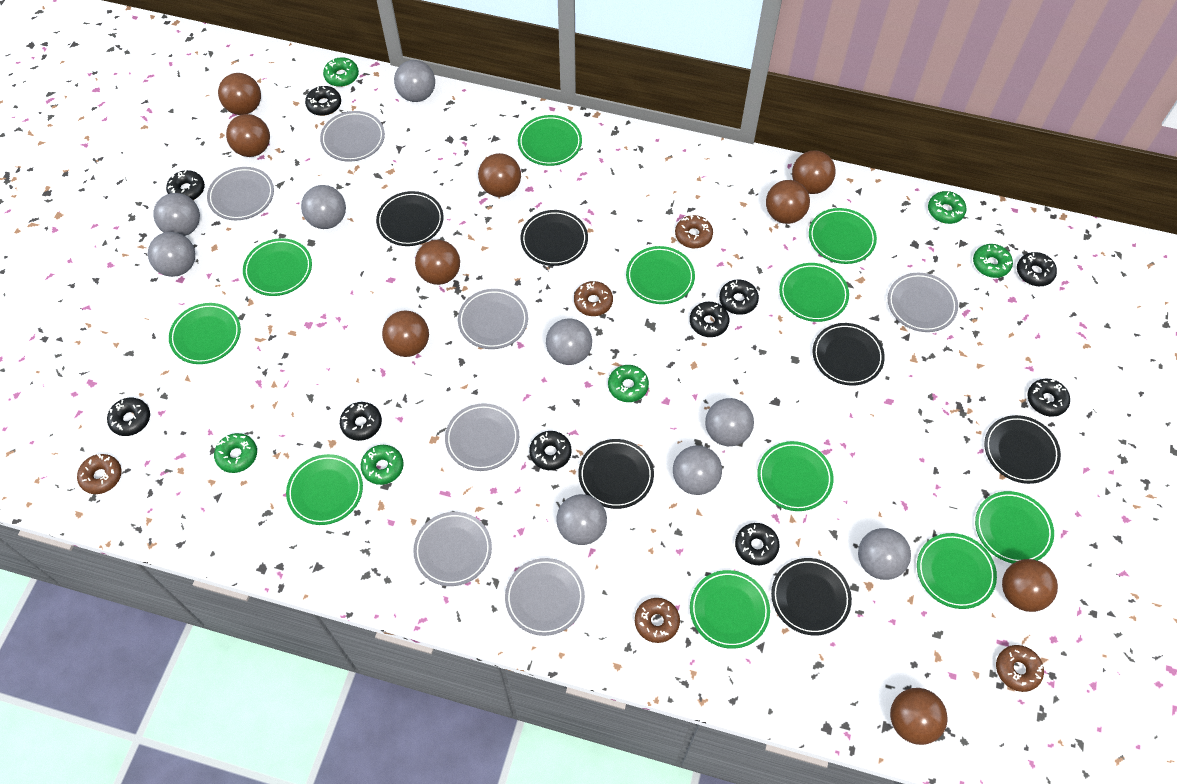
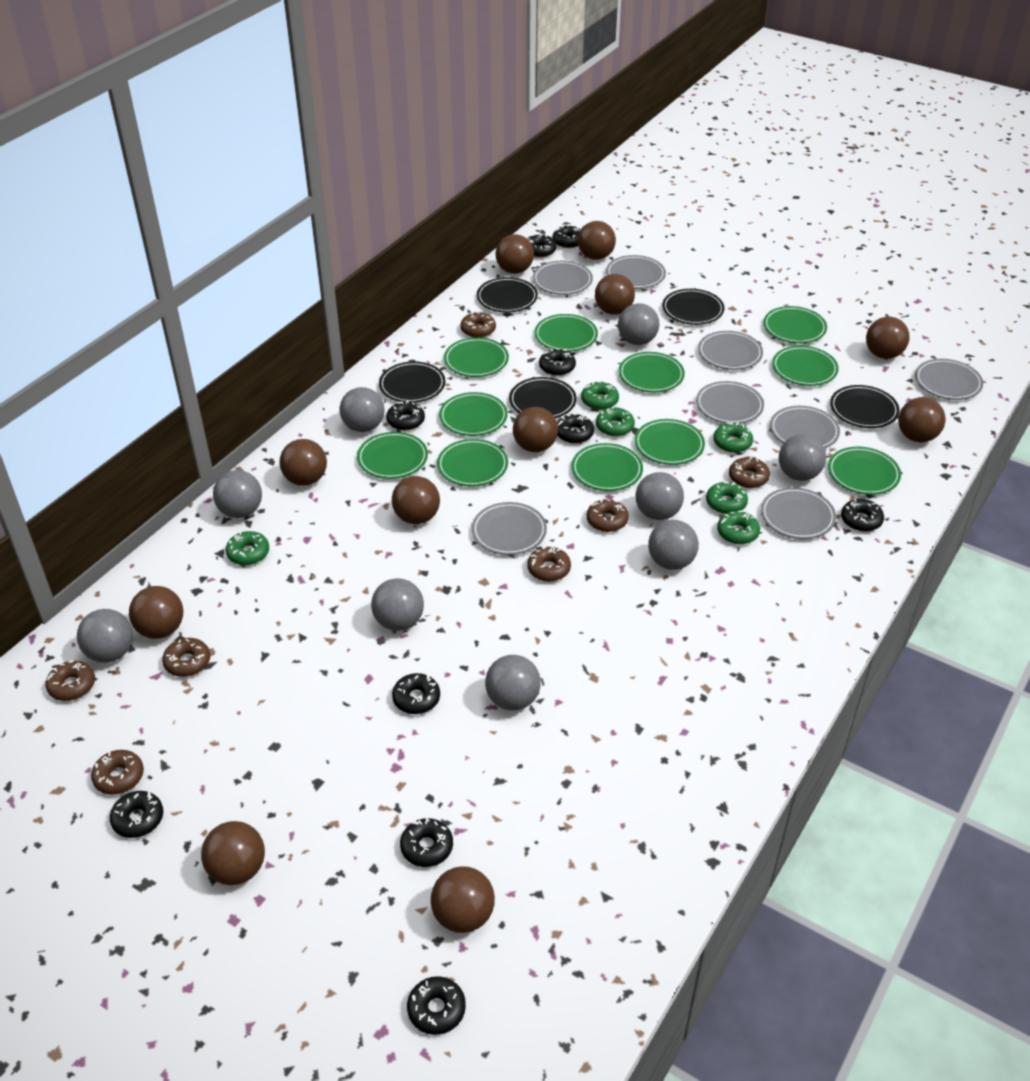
black plate: 6 -> 5
brown ball: 9 -> 11
brown donut: 5 -> 7
grey plate: 7 -> 8

